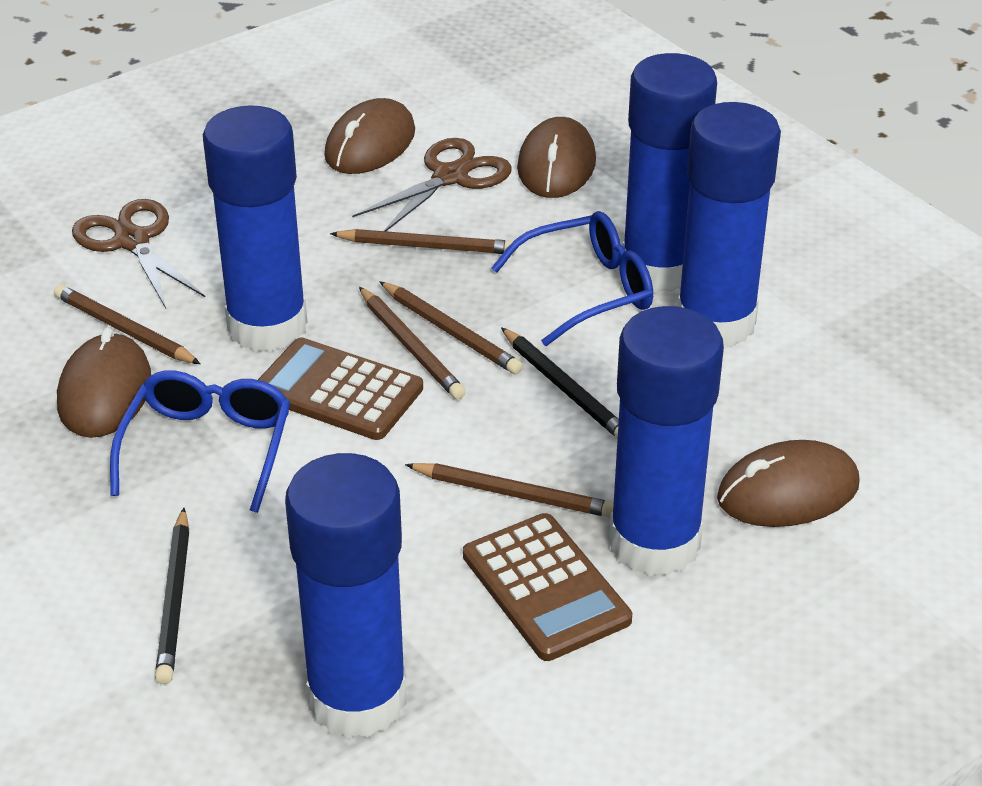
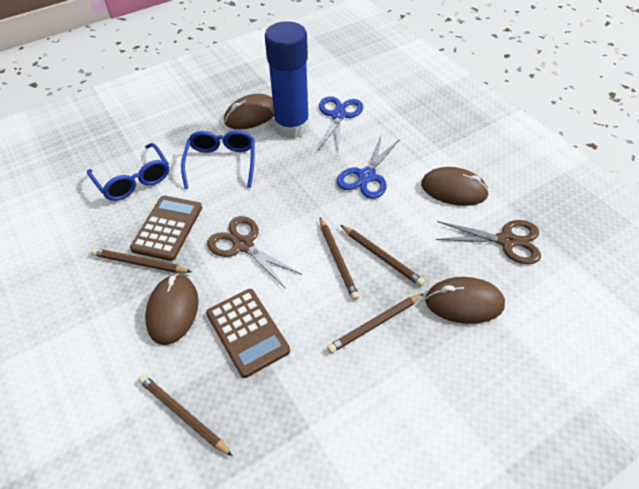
black pencil: 2 -> 0
blue glue stick: 5 -> 1
blue scissors: 0 -> 2

